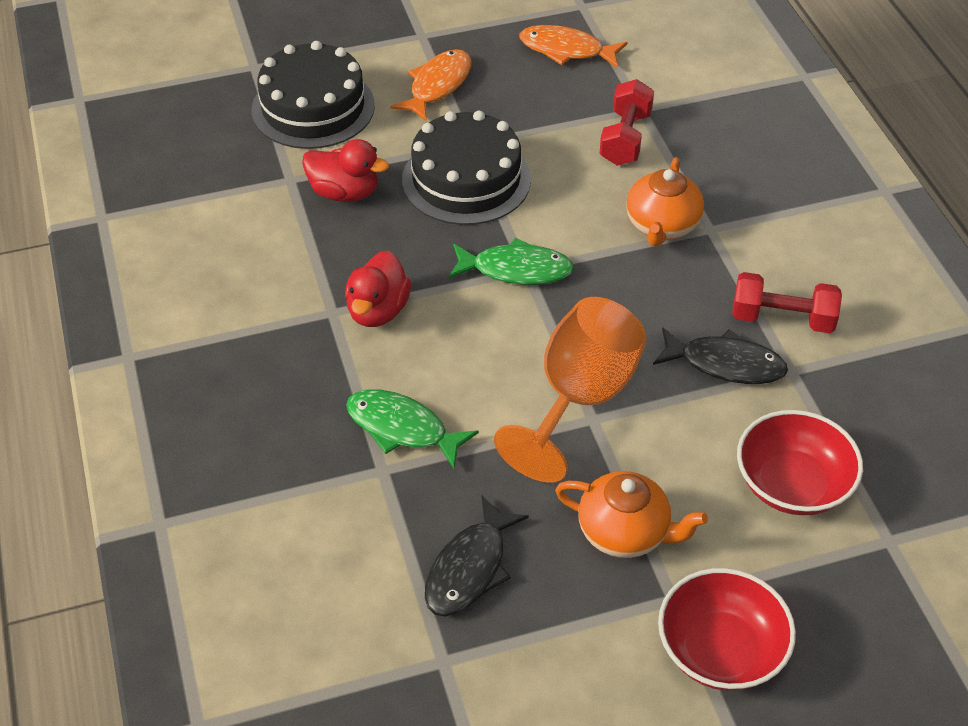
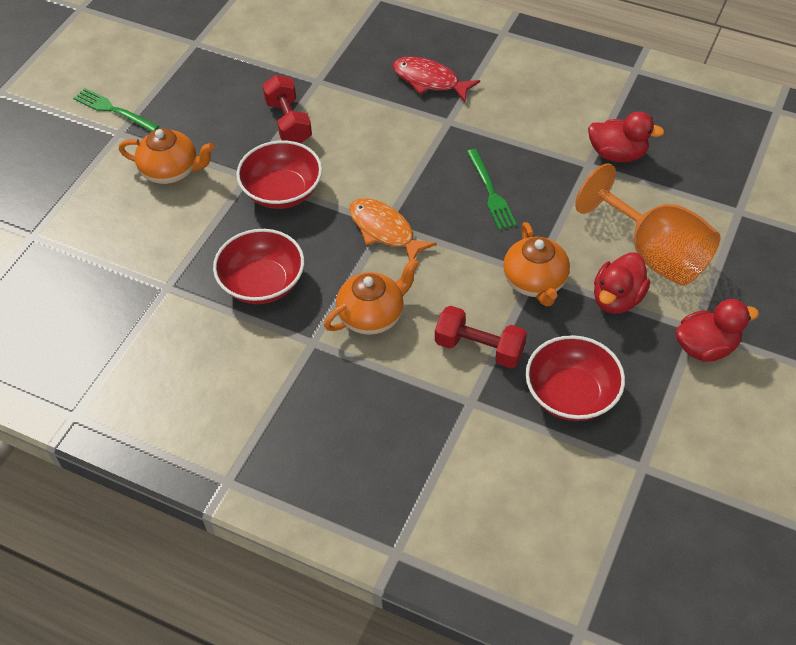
black cake: 2 -> 0
black fish: 2 -> 0
green fish: 2 -> 0
green fork: 0 -> 2
orange fish: 2 -> 1
orange teapot: 2 -> 3
red bowl: 2 -> 3
red duck: 2 -> 3
red fish: 0 -> 1

